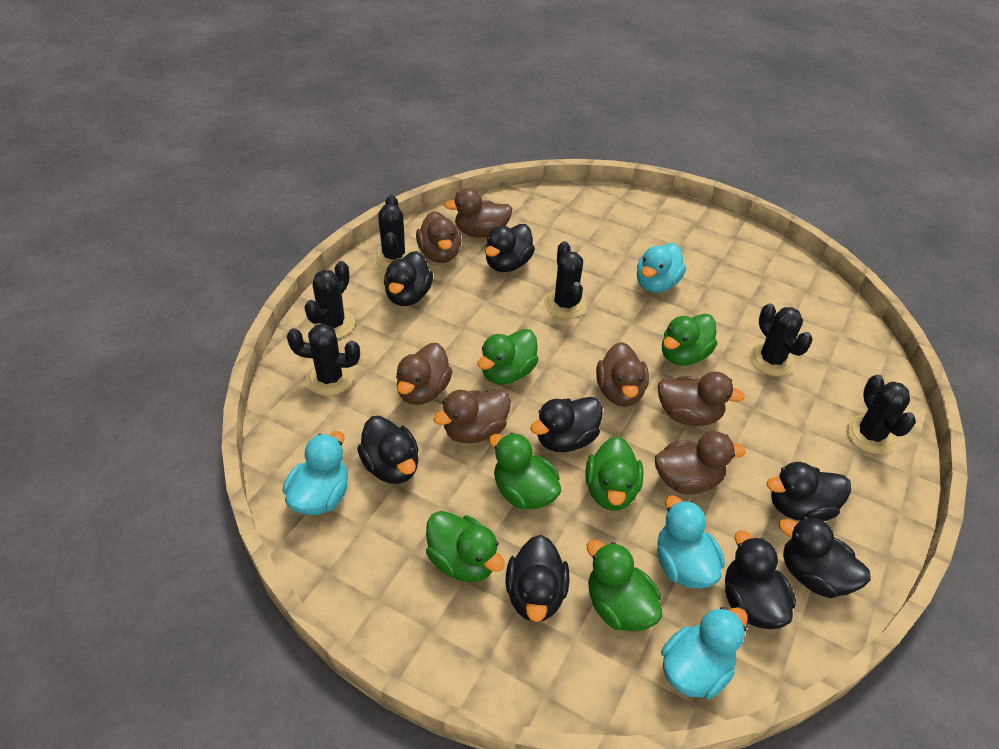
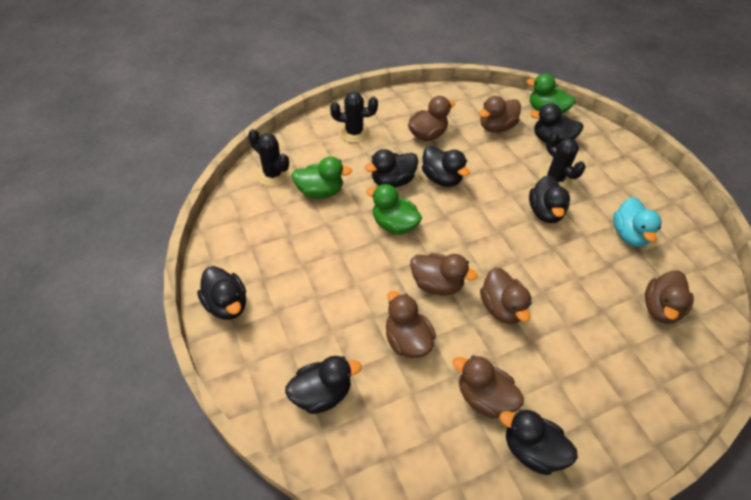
black cactus: 6 -> 3
black duck: 8 -> 7
green duck: 6 -> 3
turquoise duck: 4 -> 1

